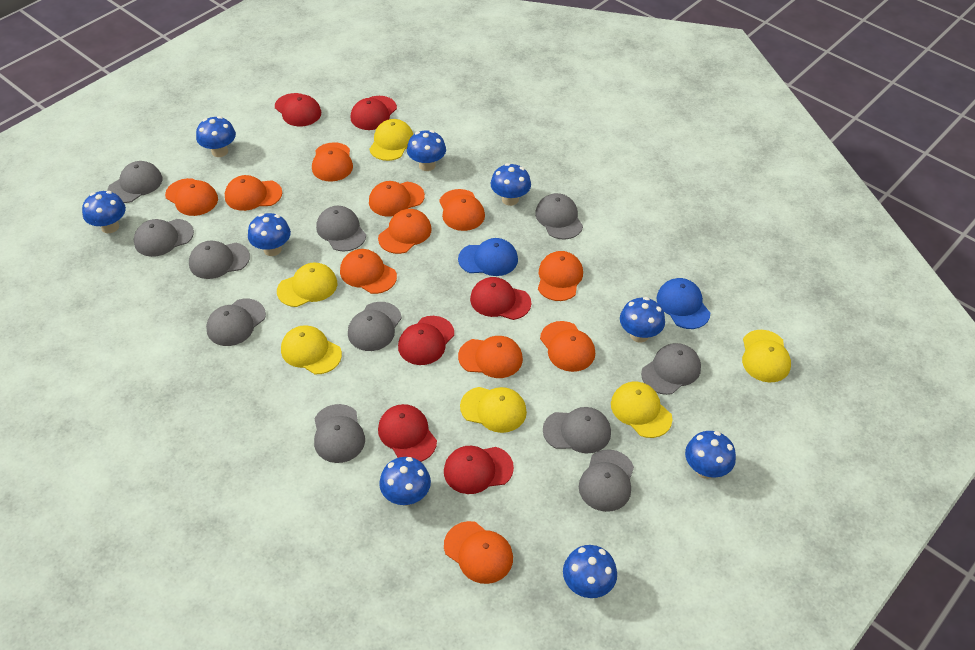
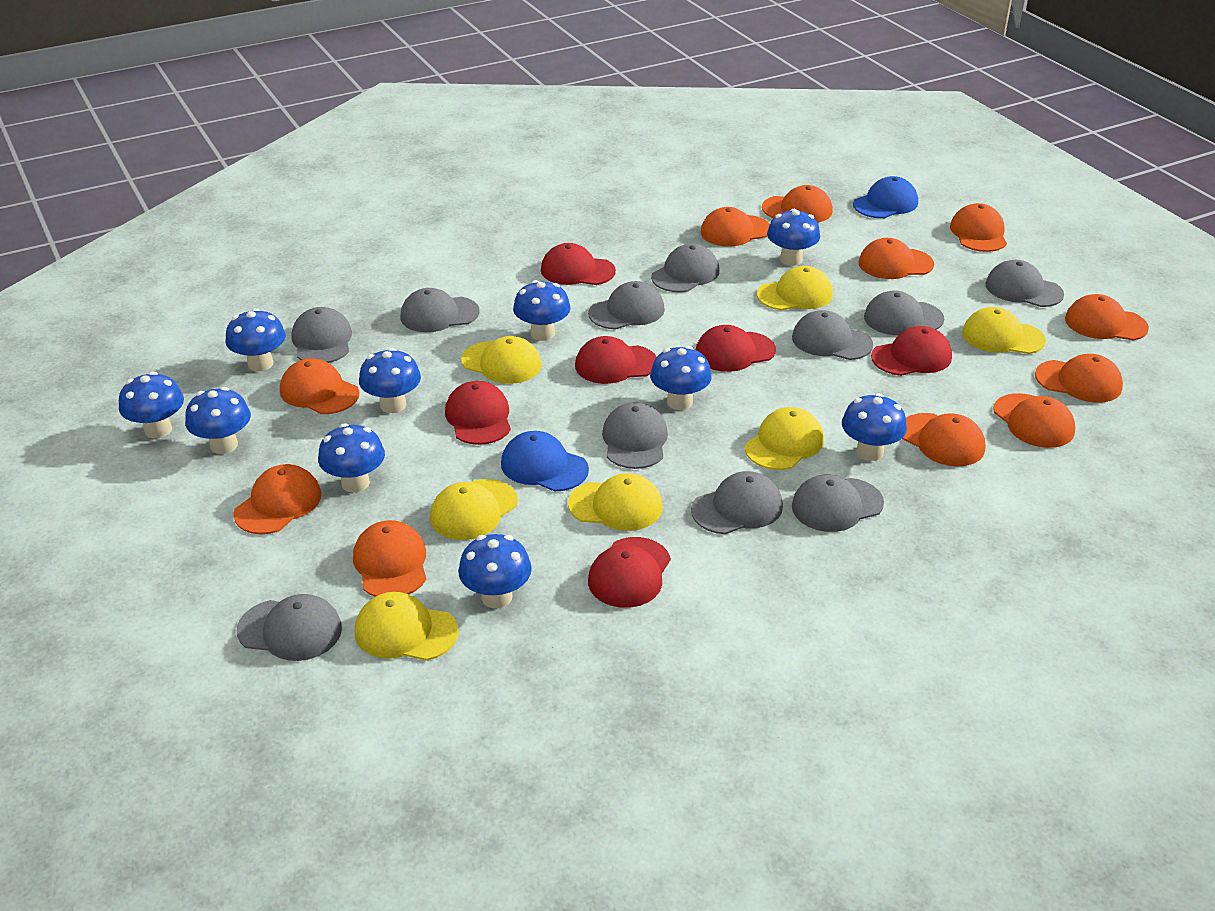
blue mushroom: 9 -> 10
yellow cap: 6 -> 7

